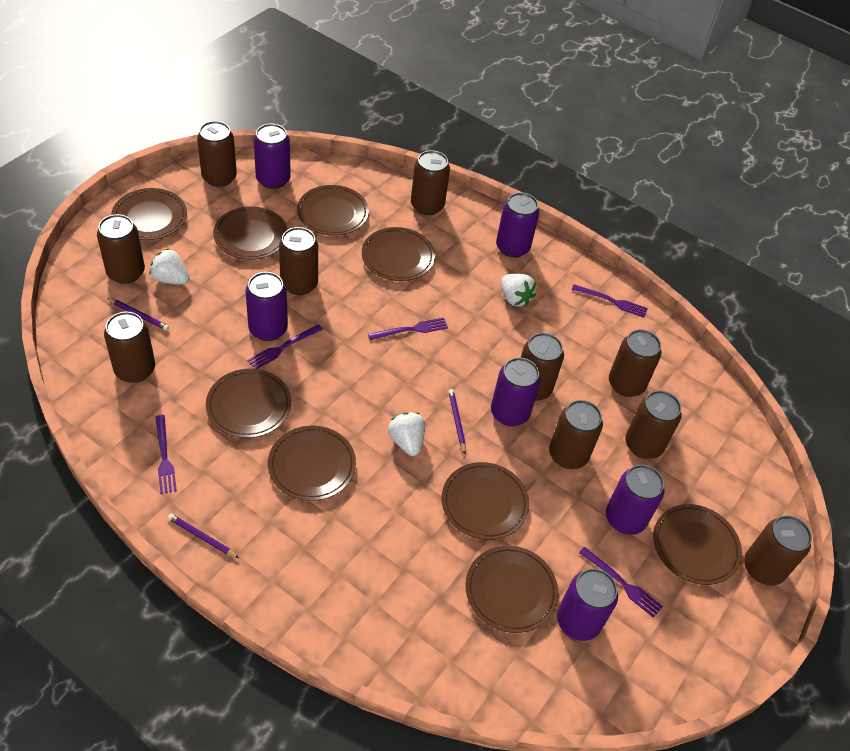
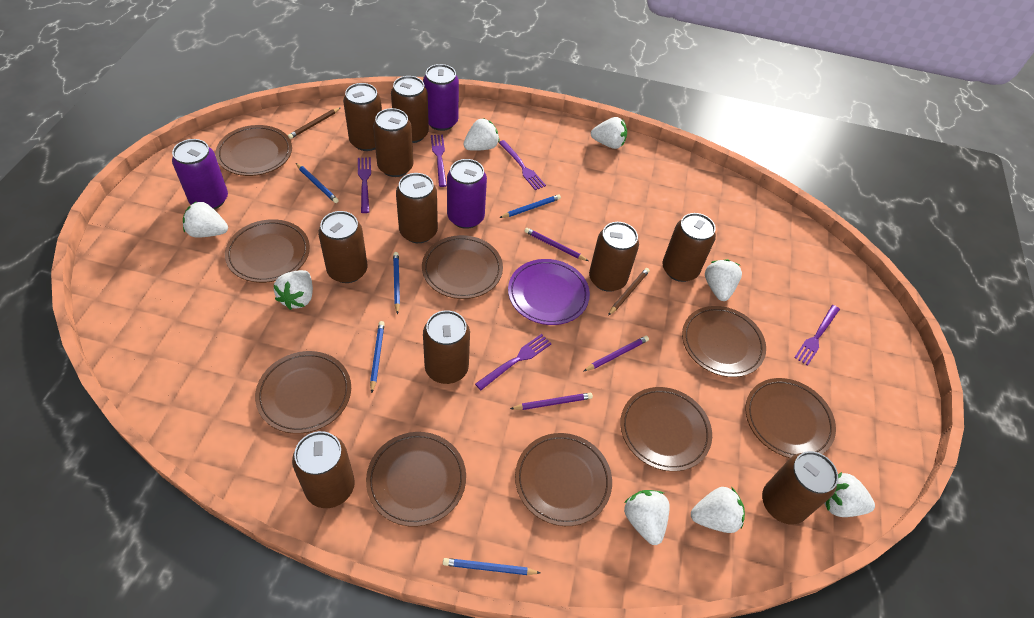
blue pencil: 0 -> 5
brown pencil: 0 -> 2
purple can: 6 -> 3
purple plate: 0 -> 1
white strawberry: 3 -> 8

